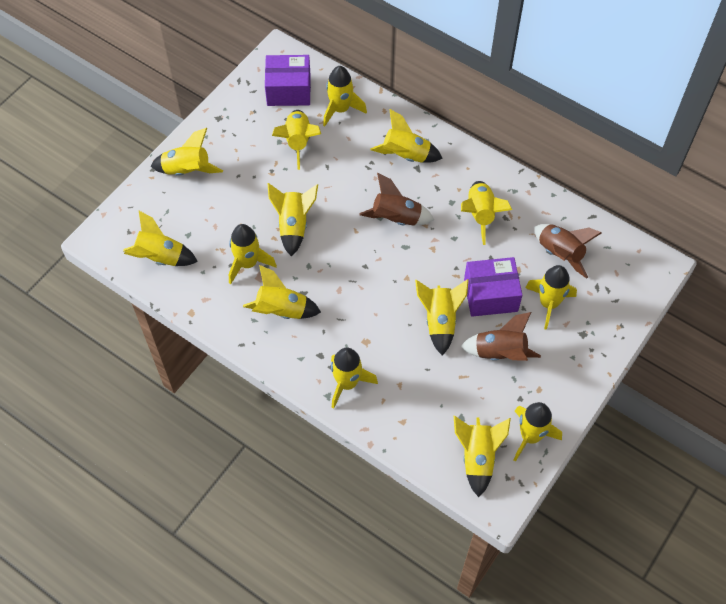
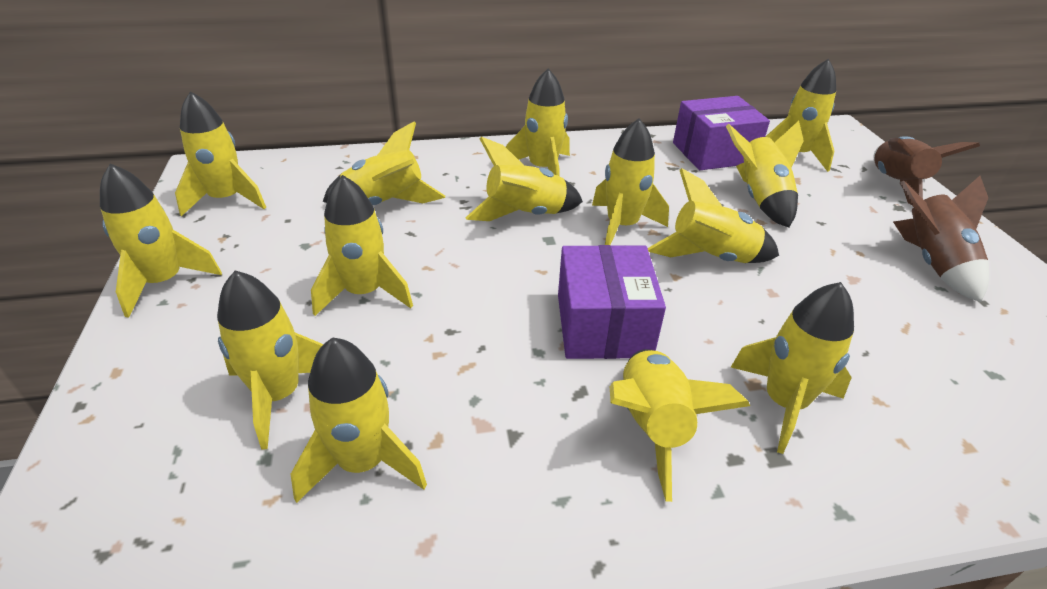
brown rocket: 3 -> 2

